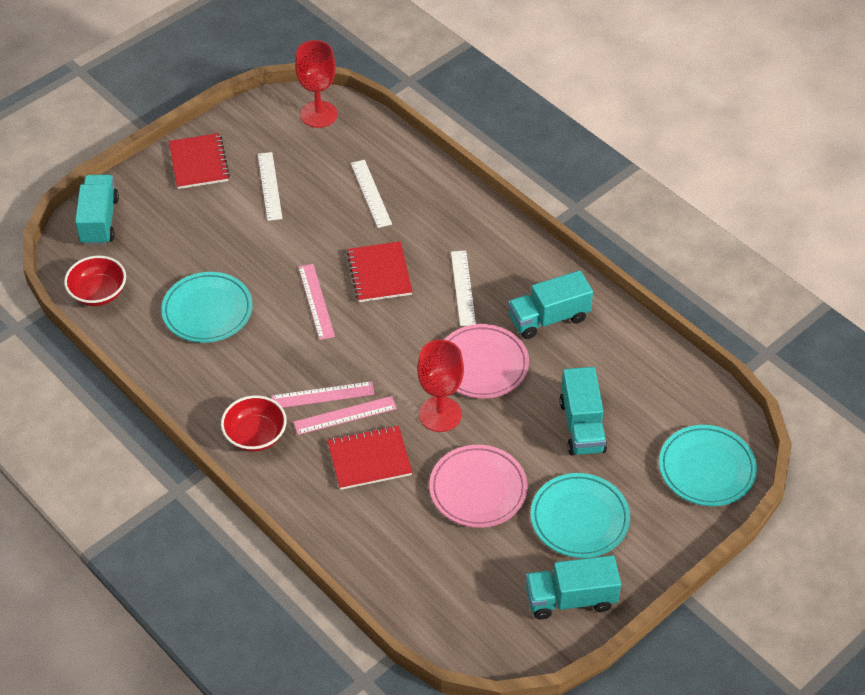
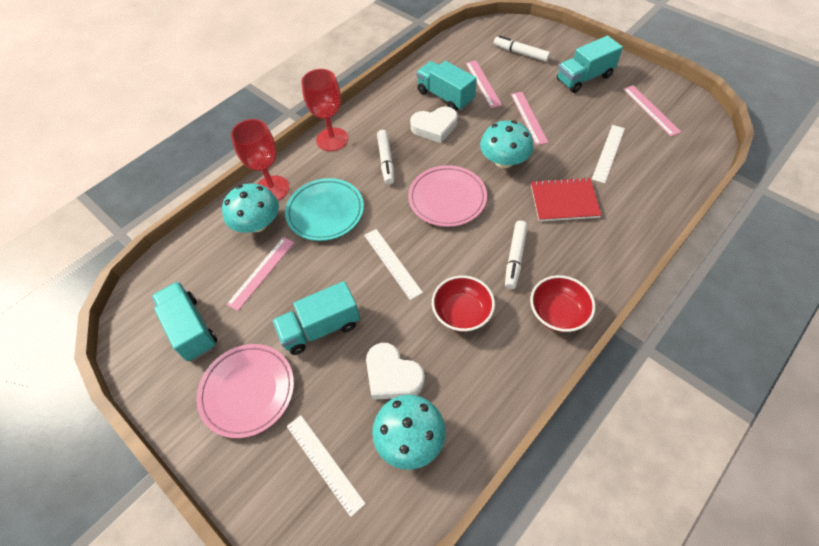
pink ruler: 3 -> 4
red notebook: 3 -> 1
turquoise mushroom: 0 -> 3
turquoise plate: 3 -> 1
white heart: 0 -> 2
white marker: 0 -> 3

